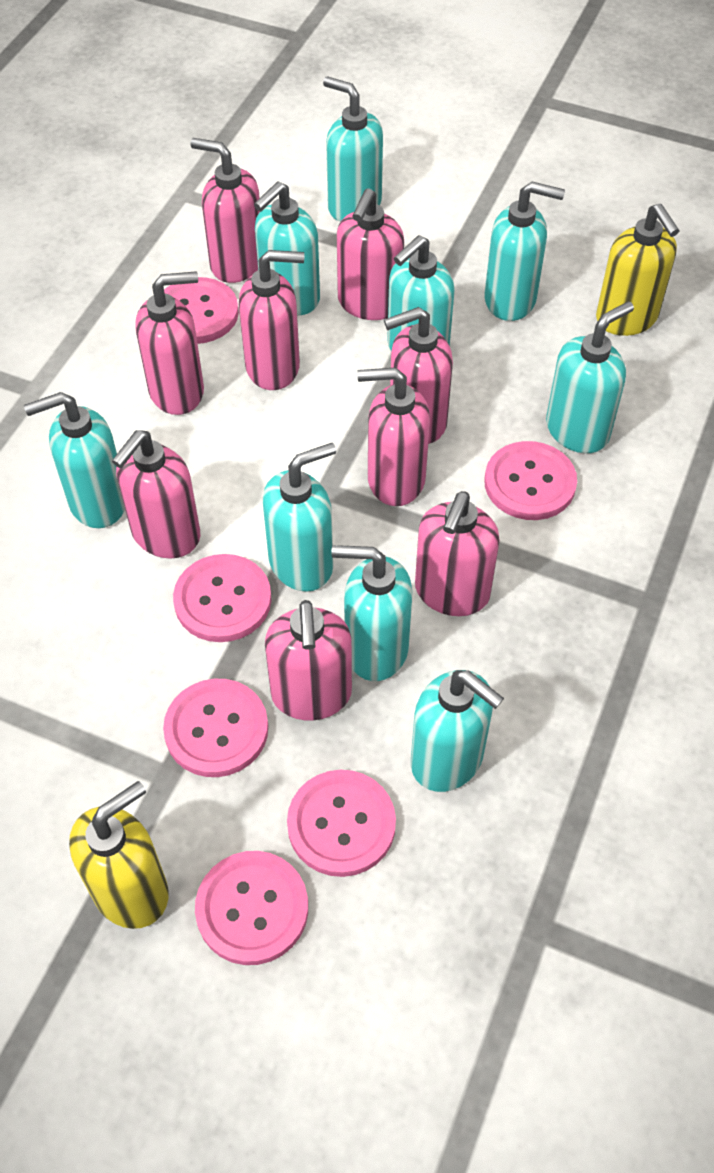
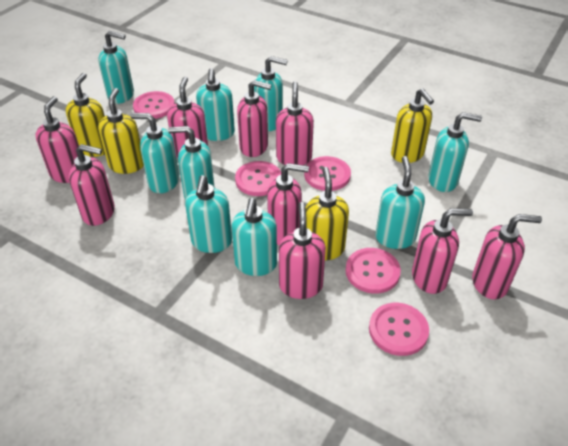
pink button: 6 -> 5
yellow soap dispenser: 2 -> 4

